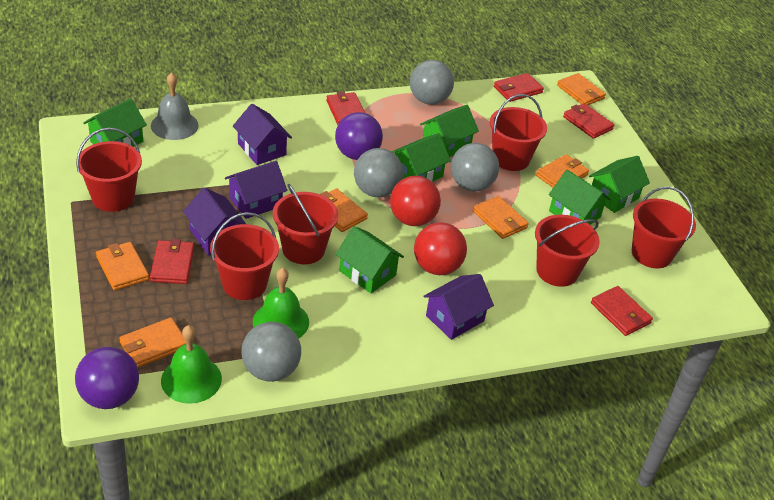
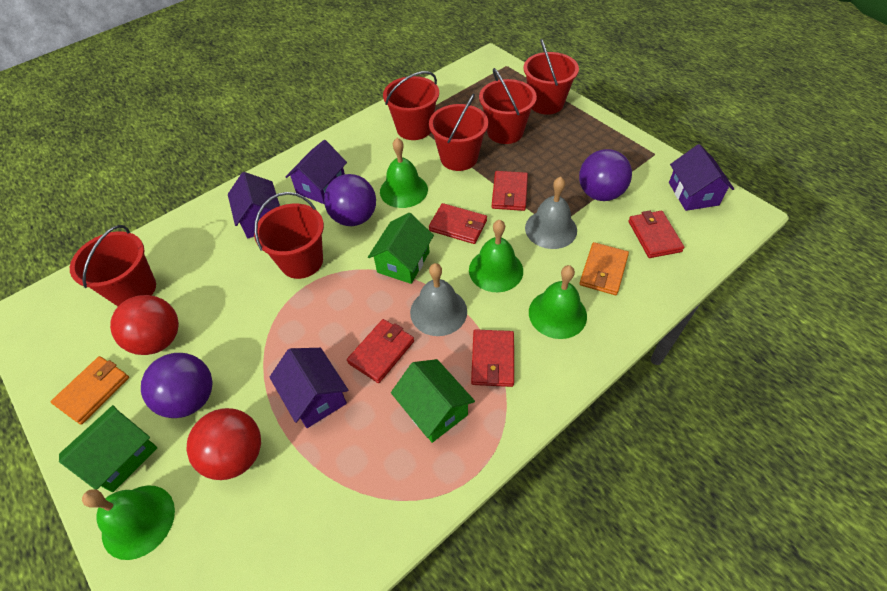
green bell: 2 -> 4
green house: 6 -> 3
grey ball: 4 -> 0
grey bell: 1 -> 2
orange wallet: 6 -> 2
purple ball: 2 -> 3

